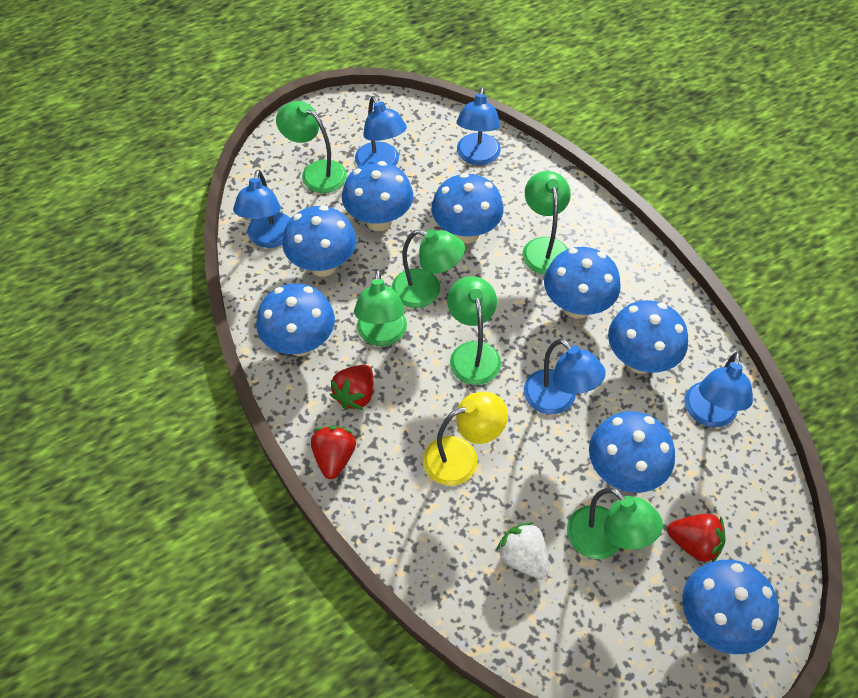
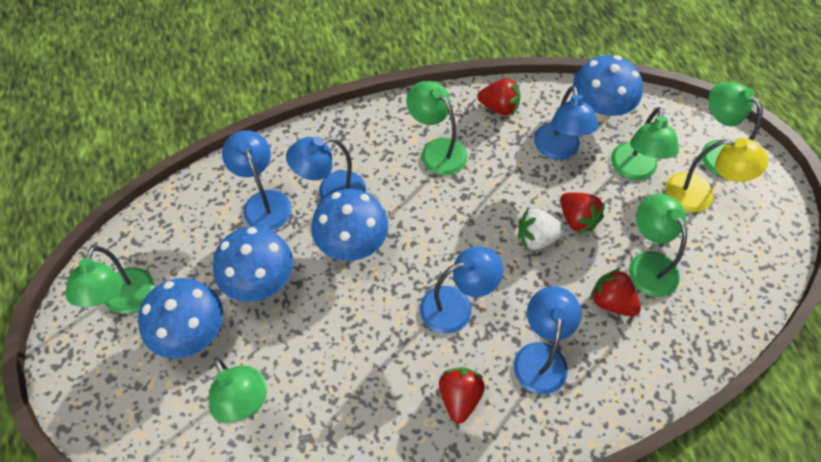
blue mushroom: 8 -> 4
red strawberry: 3 -> 4

